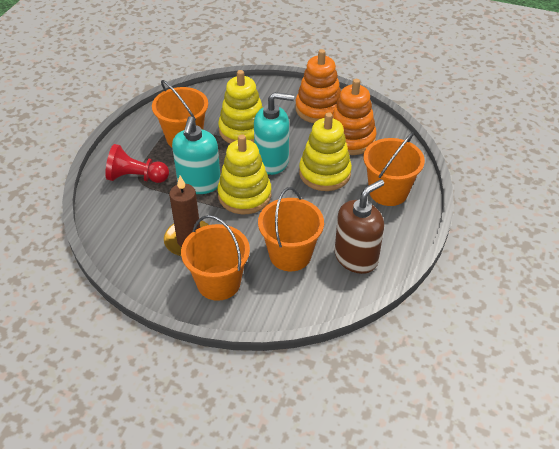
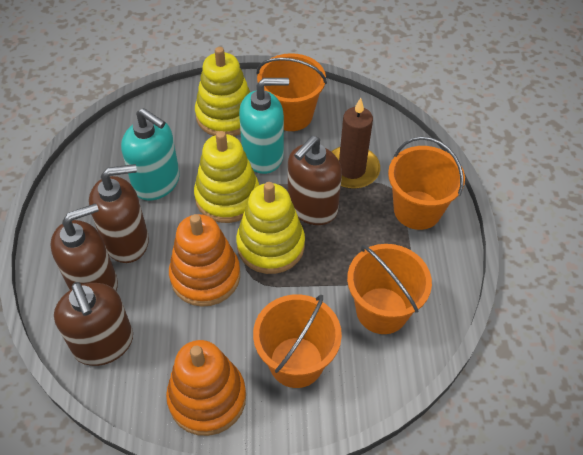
brown soap dispenser: 1 -> 4
red pawn: 1 -> 0

